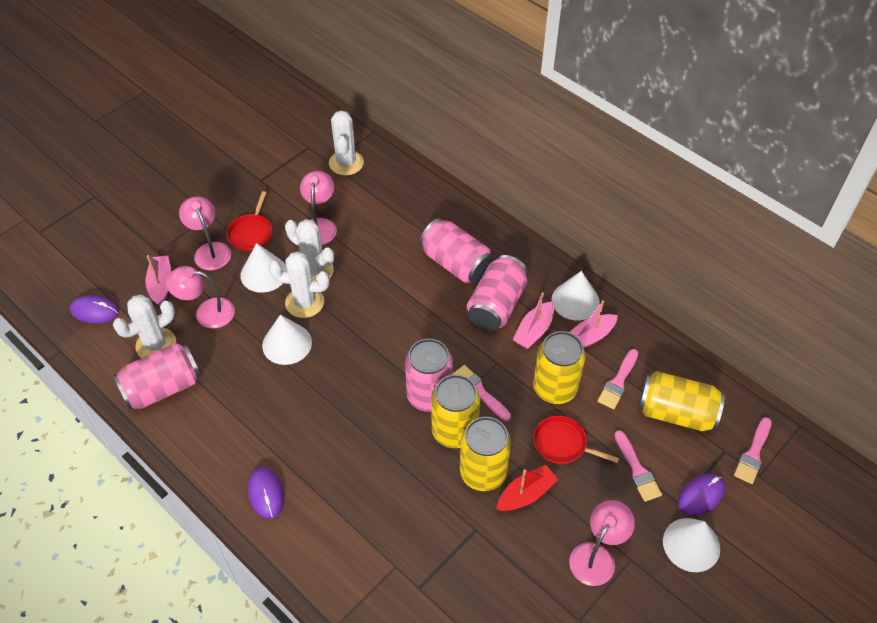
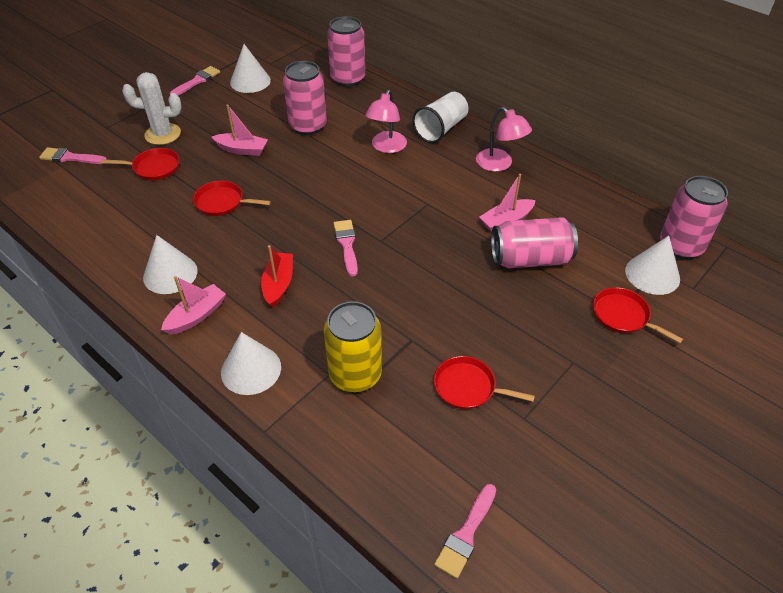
pink lamp: 4 -> 2
purple mouse: 3 -> 0
red pan: 2 -> 4
white cactus: 4 -> 1
white cup: 0 -> 1
yellow can: 4 -> 1

